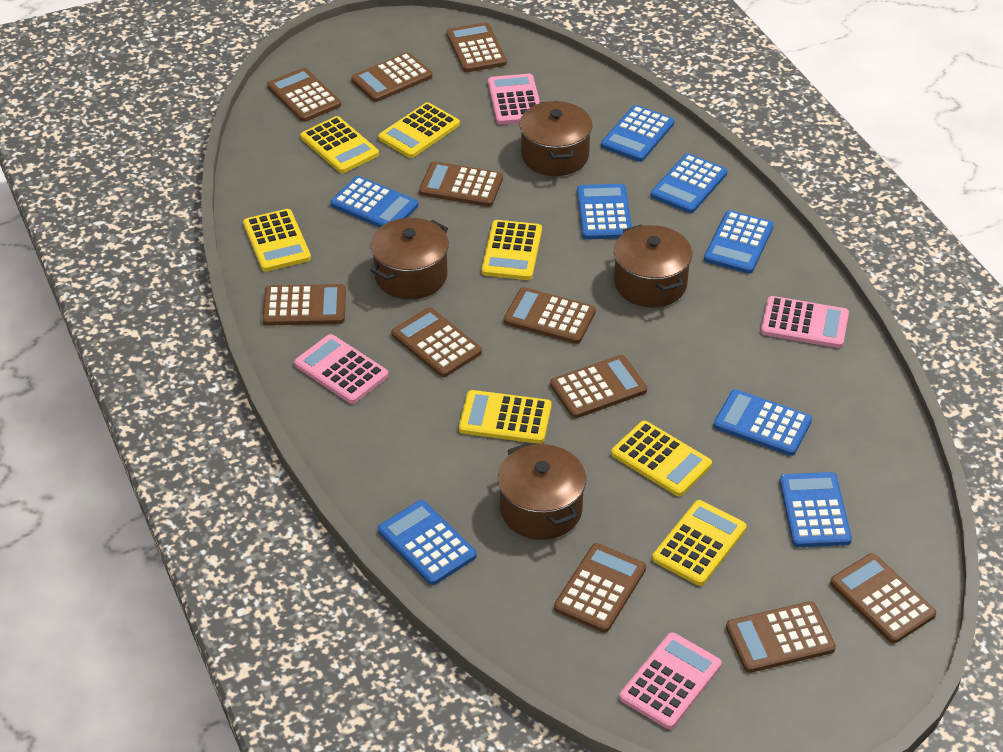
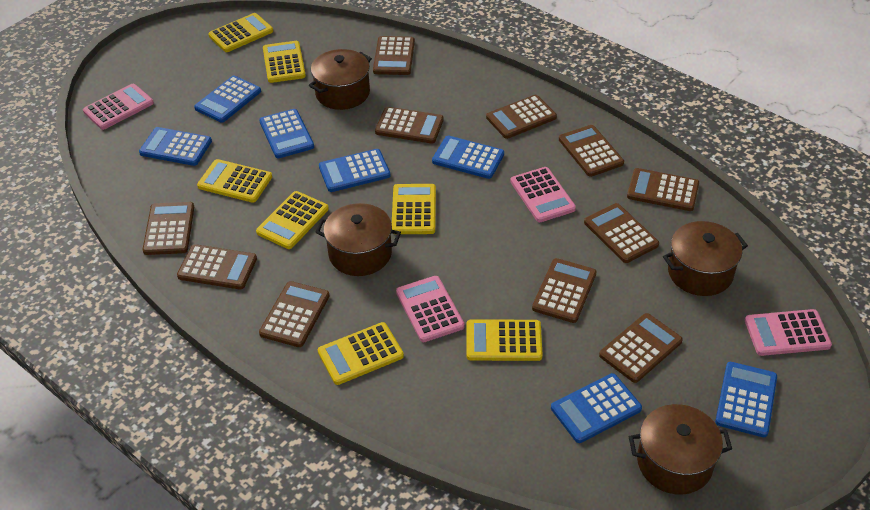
blue calculator: 8 -> 7

